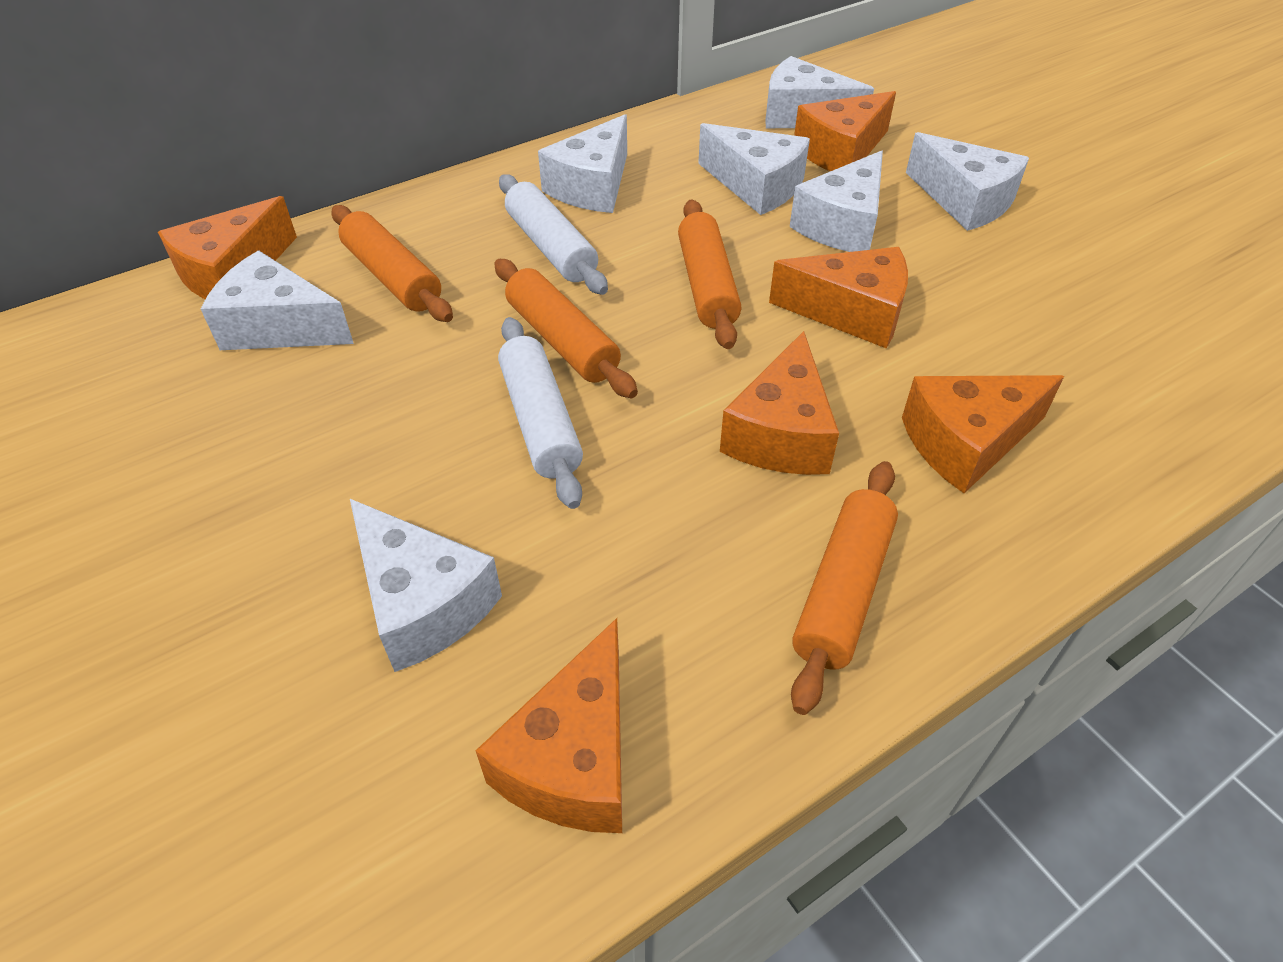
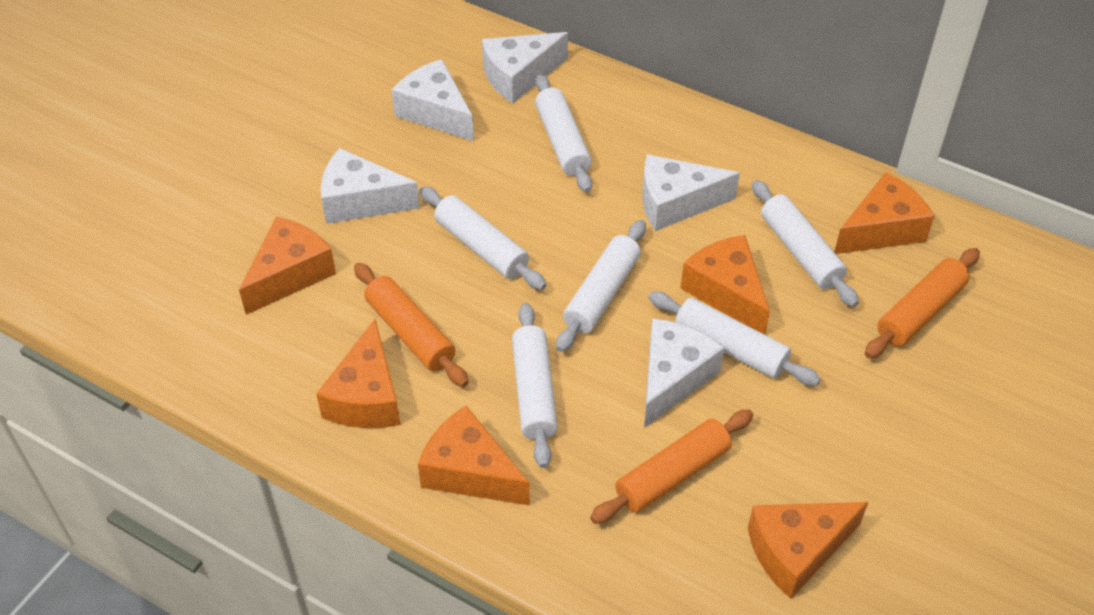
orange rolling pin: 4 -> 3
white cheese: 7 -> 5
white rolling pin: 2 -> 6

